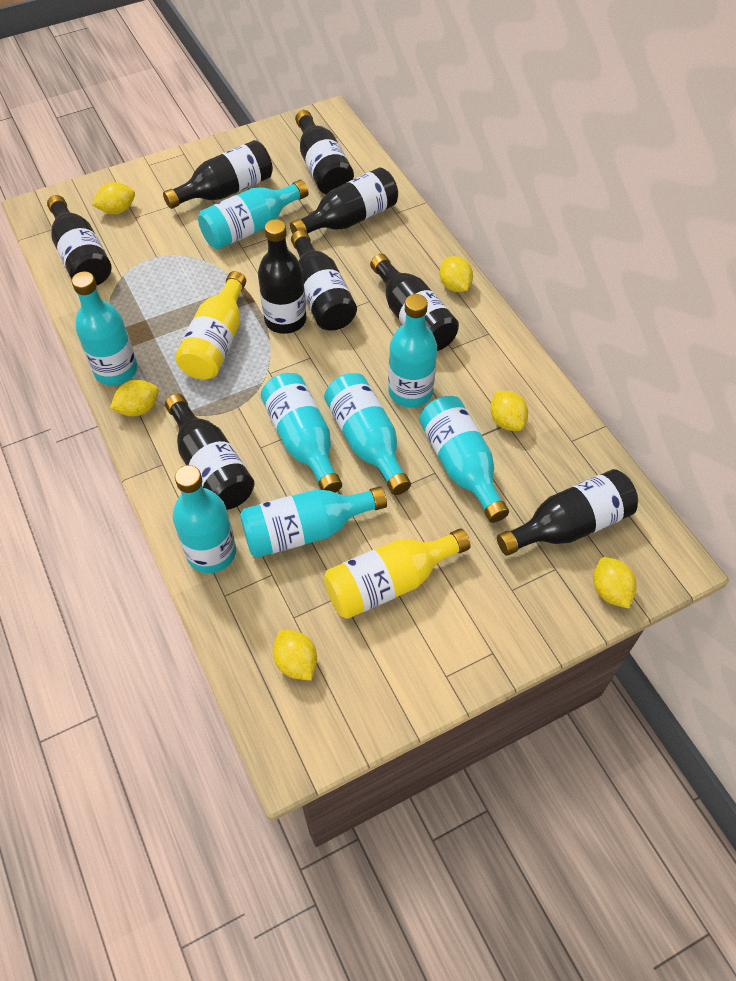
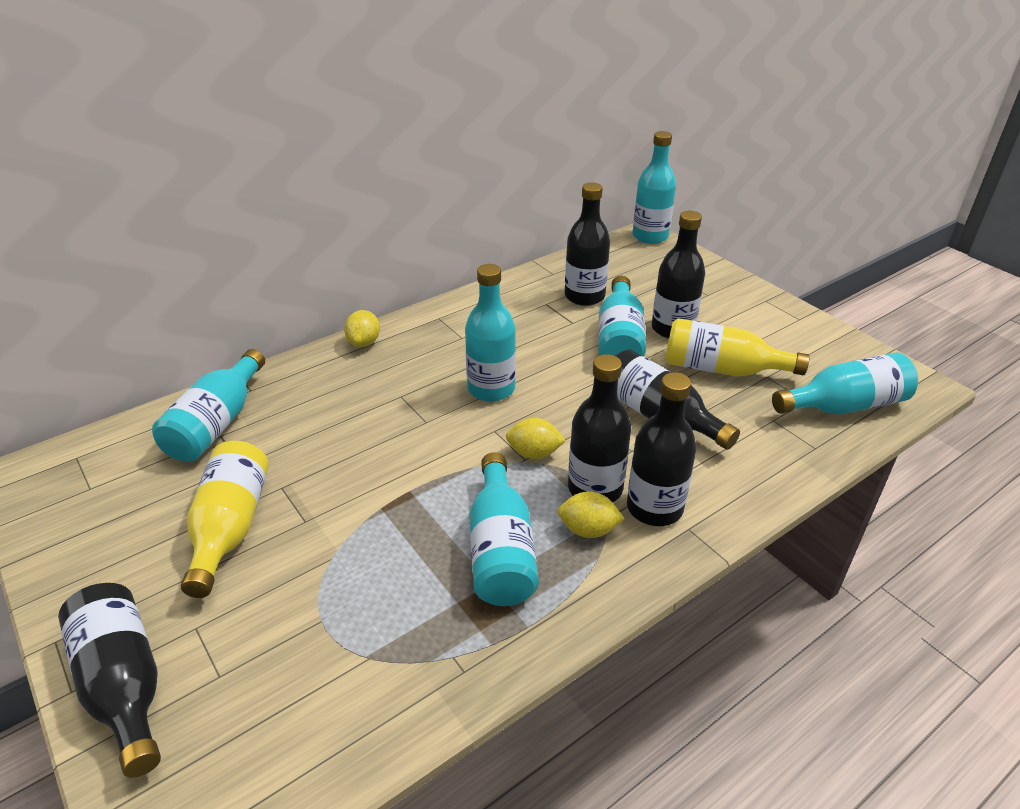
black bottle: 9 -> 6
turquoise bottle: 8 -> 6
yellow lemon: 6 -> 3

